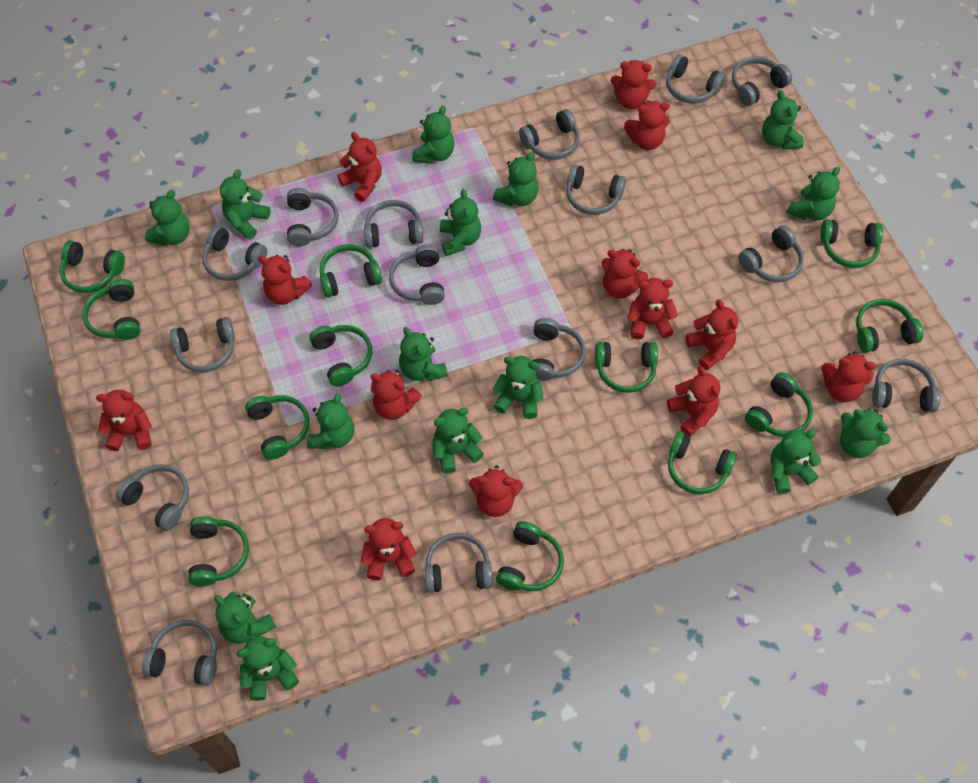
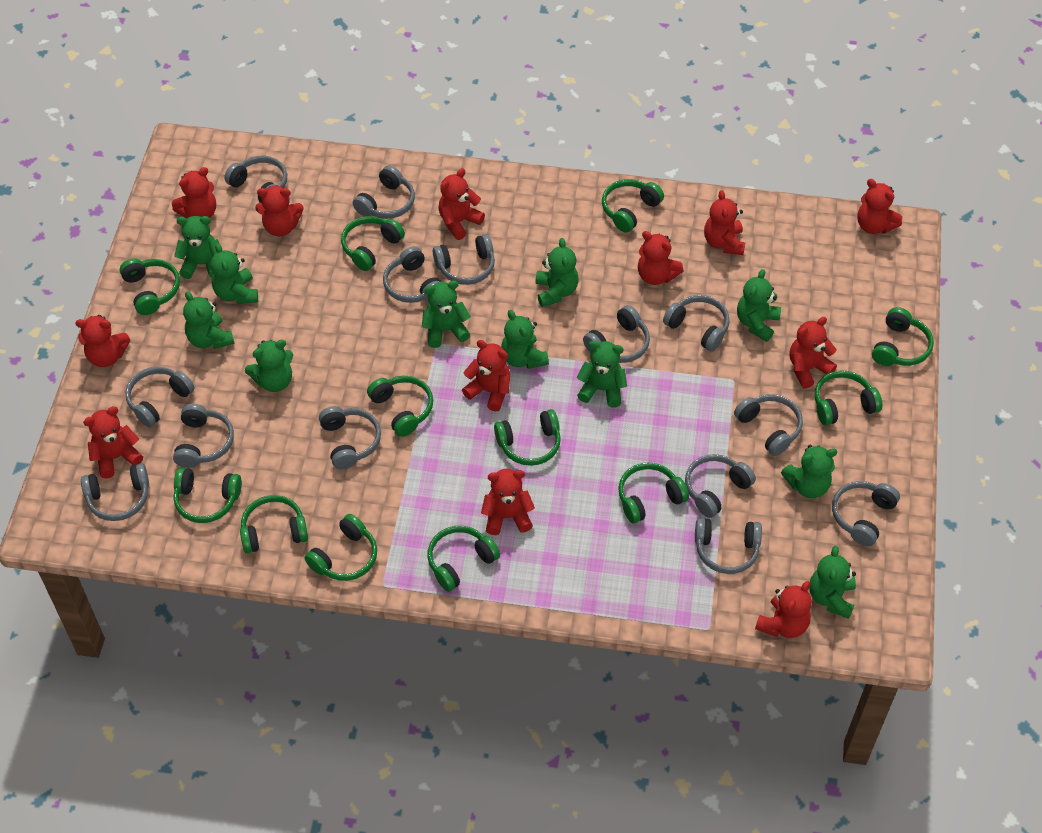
green teddy bear: 15 -> 11
grey headphones: 15 -> 14
red teddy bear: 13 -> 12

